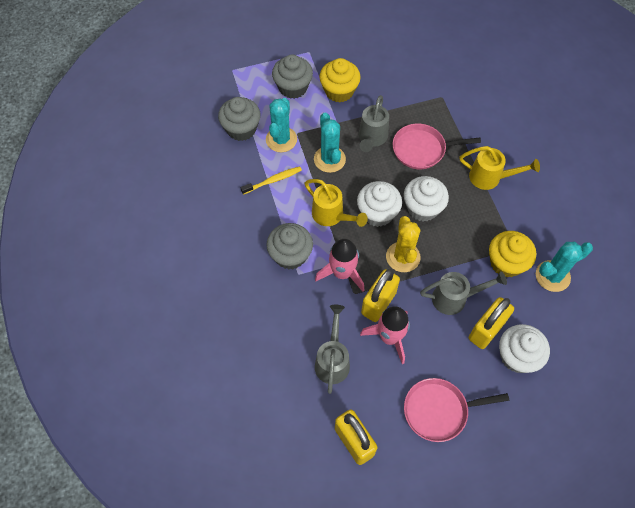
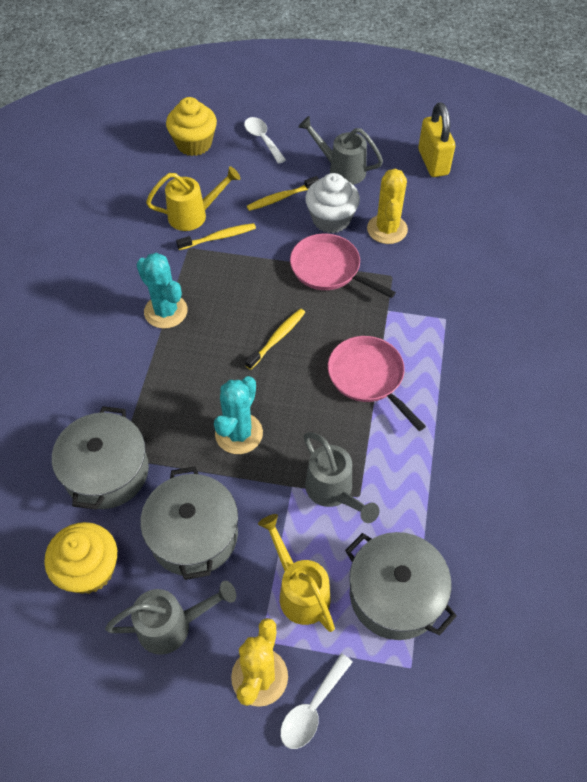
grey cupcake: 3 -> 0
grey pot: 0 -> 3
pink rocket: 2 -> 0
turquoise cactus: 3 -> 2
white cupcake: 3 -> 1
white spoon: 0 -> 2
yellow cactus: 1 -> 2
yellow padlock: 3 -> 1
yellow toothbrush: 1 -> 3

